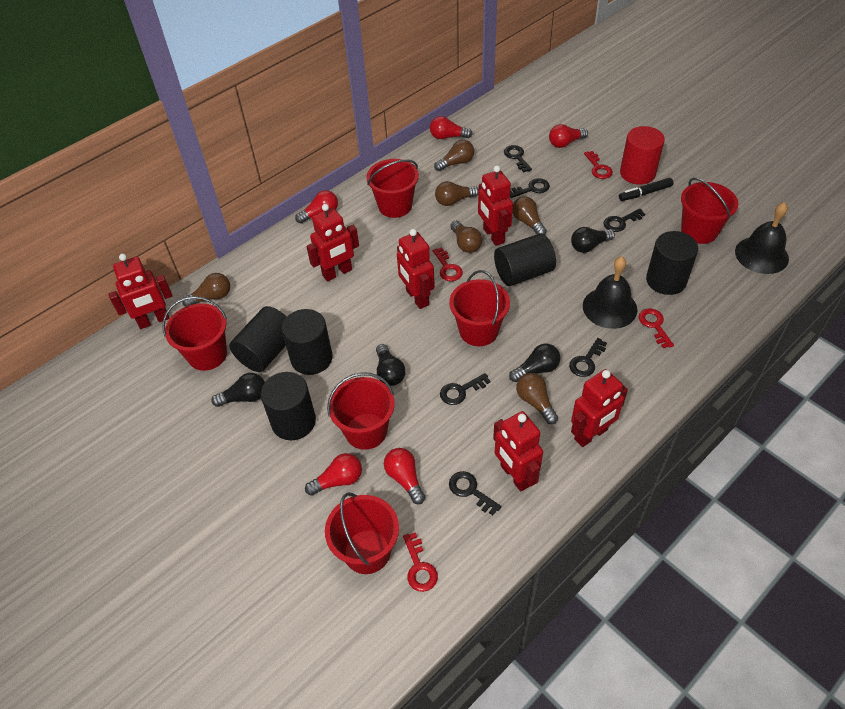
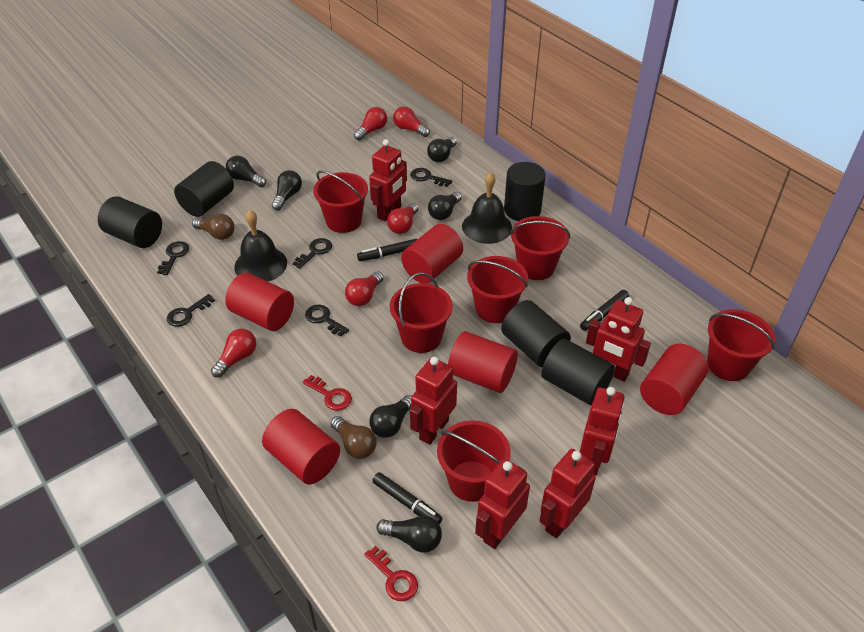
black key: 6 -> 5
black light bulb: 4 -> 6
black marker: 1 -> 3
brown light bulb: 6 -> 2
red cylinder: 1 -> 5
red key: 4 -> 2

